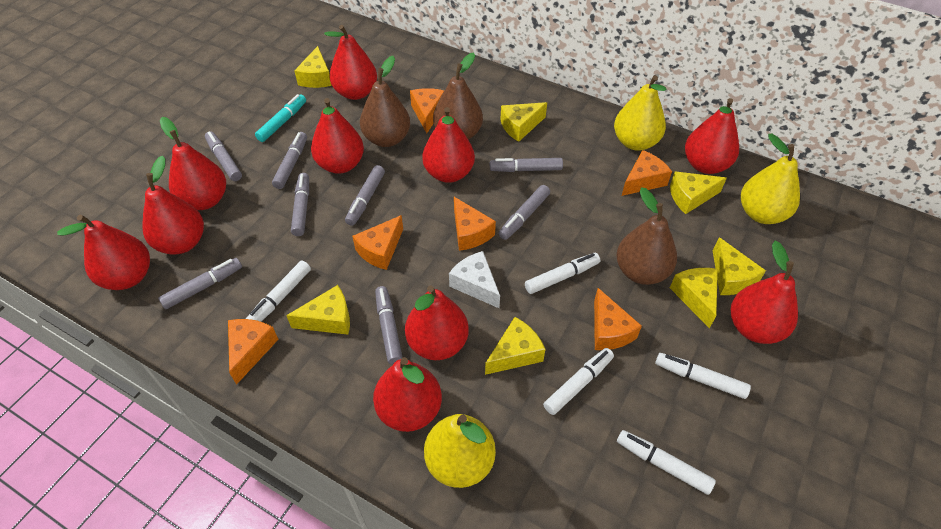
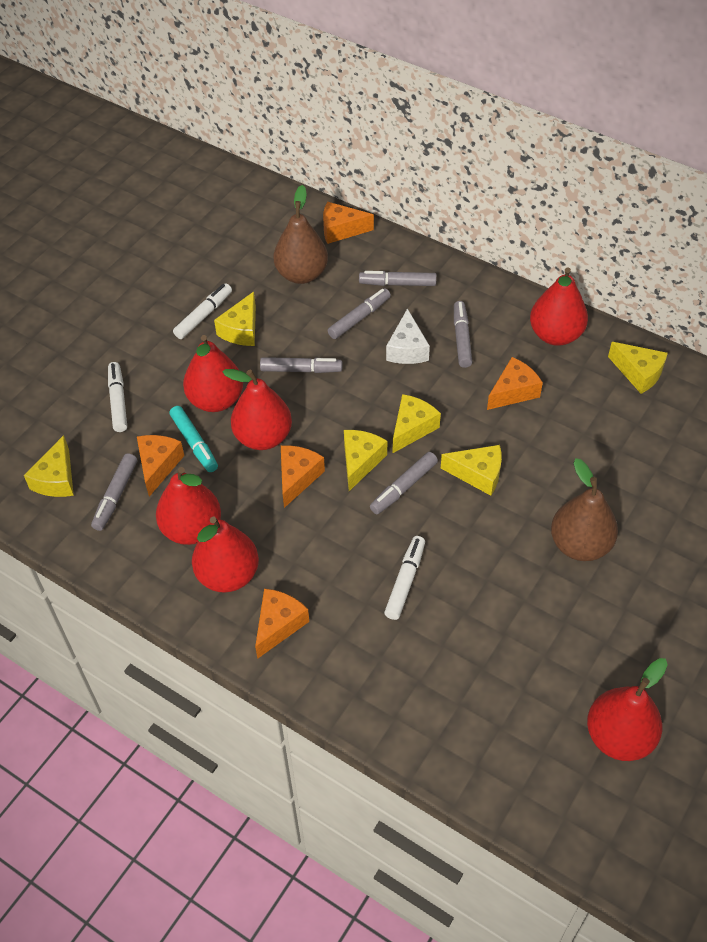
brown pear: 3 -> 2
grey marker: 8 -> 6
orange cheese: 6 -> 5
red pear: 10 -> 6
white marker: 5 -> 3
yellow cheese: 7 -> 6
yellow pear: 3 -> 0

